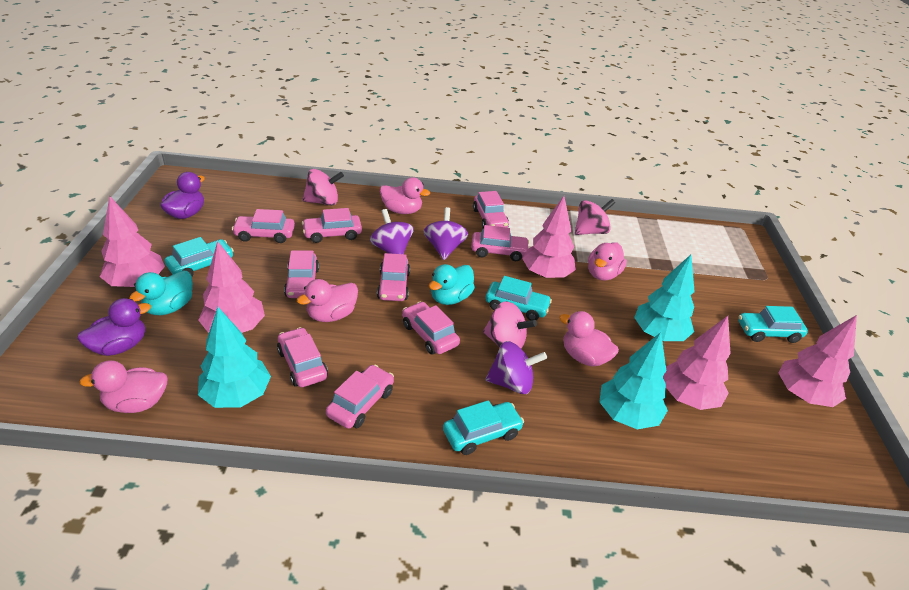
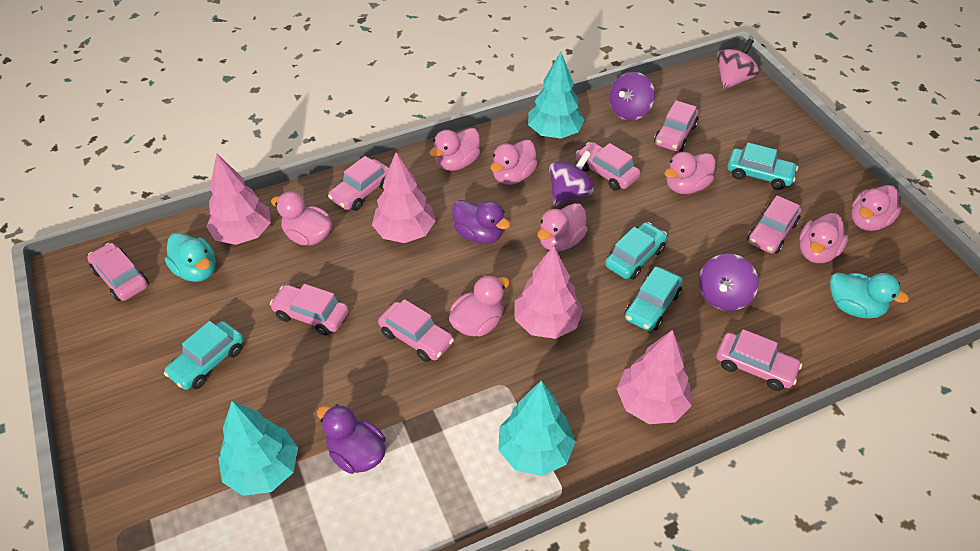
pink car: 9 -> 8
pink duck: 5 -> 8
pink spinning top: 3 -> 1
pink tree: 5 -> 4

